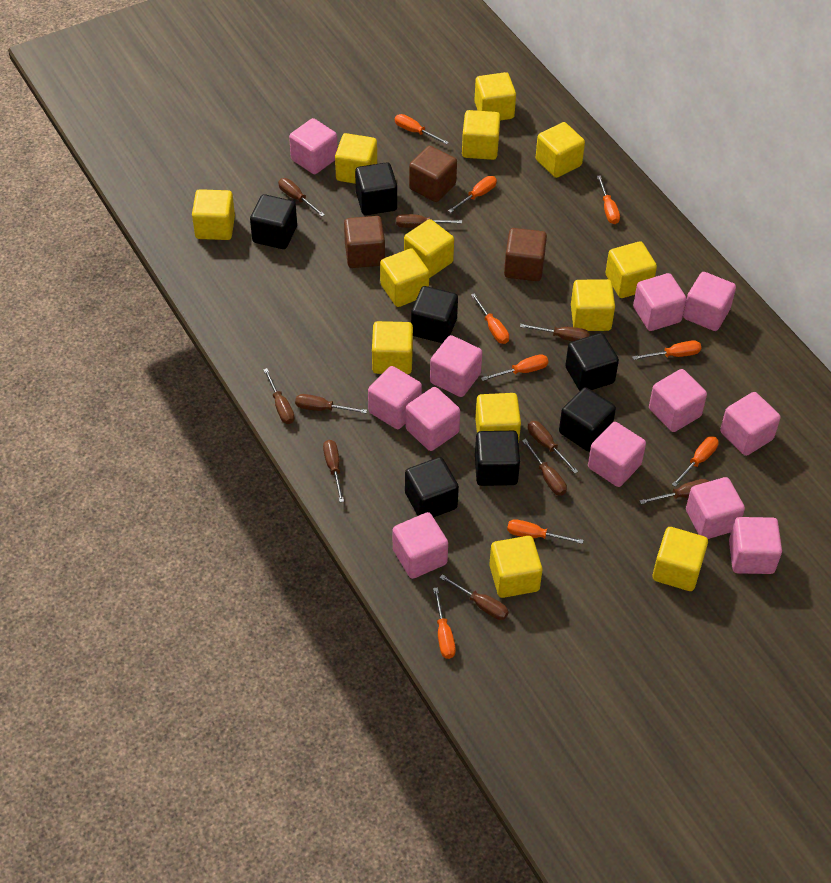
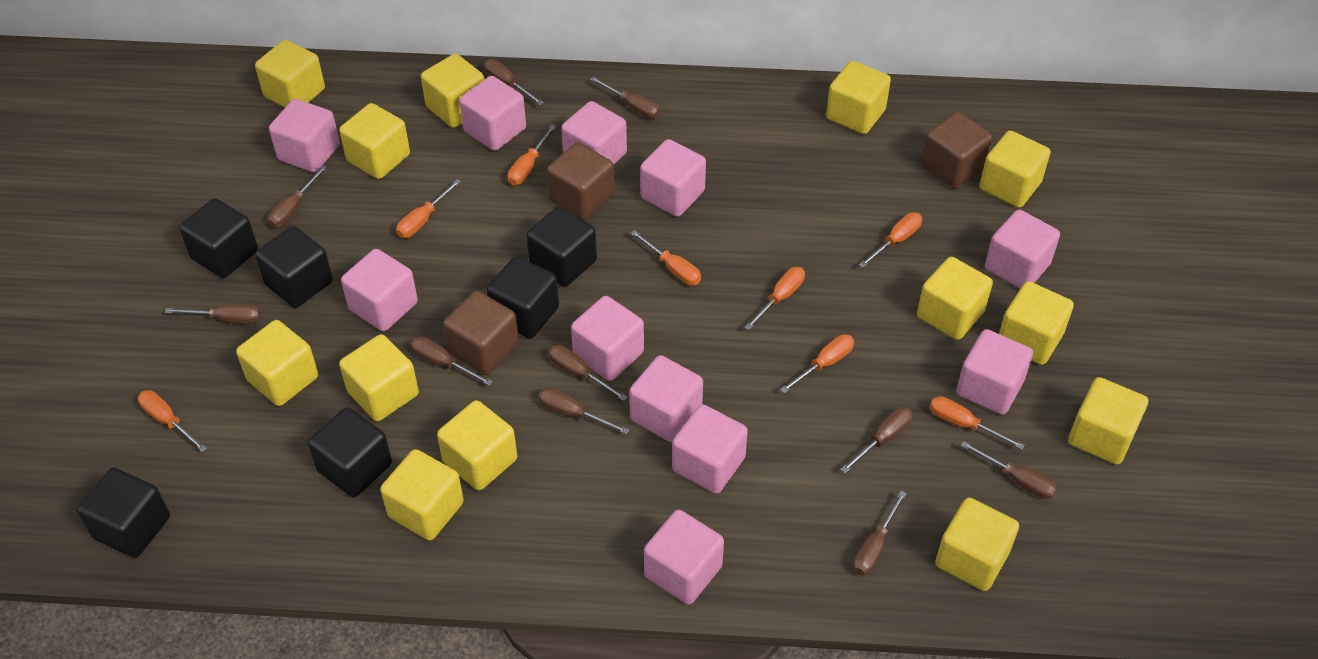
black cube: 7 -> 6
orange screwdriver: 9 -> 8
pink cube: 12 -> 11

